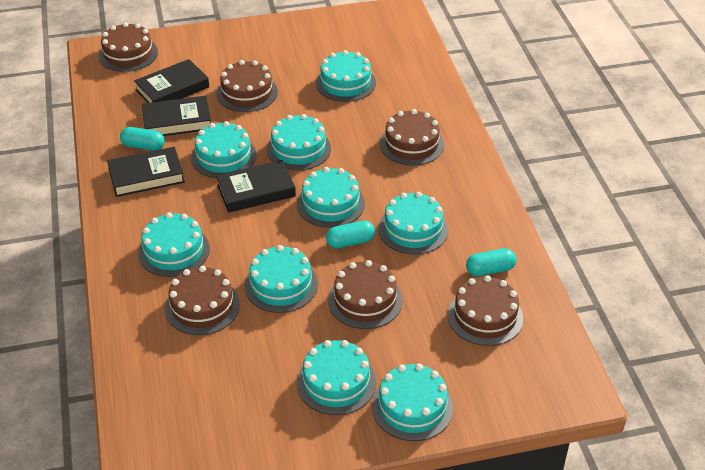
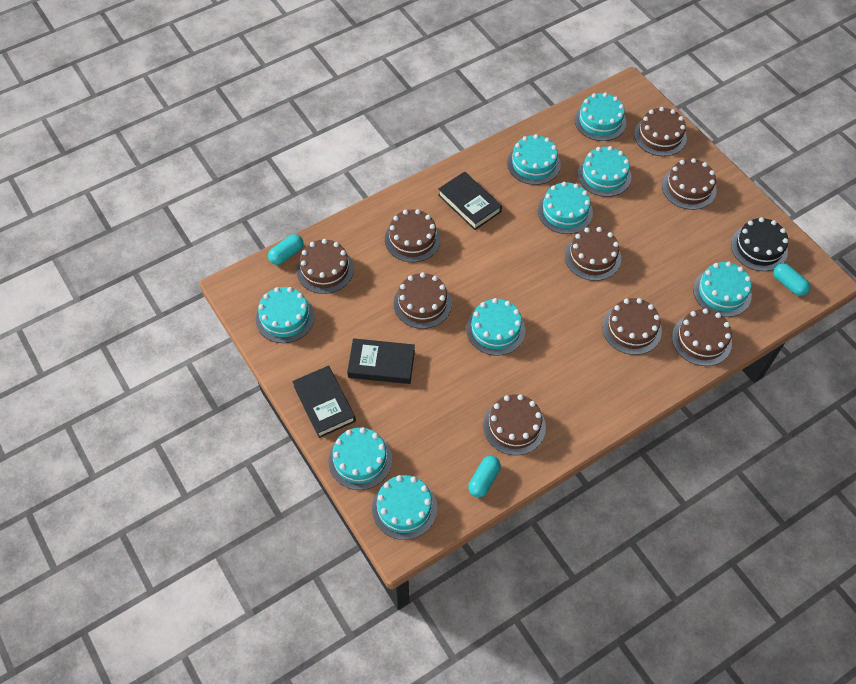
black book: 4 -> 3
black cake: 0 -> 1
brown cake: 6 -> 9

